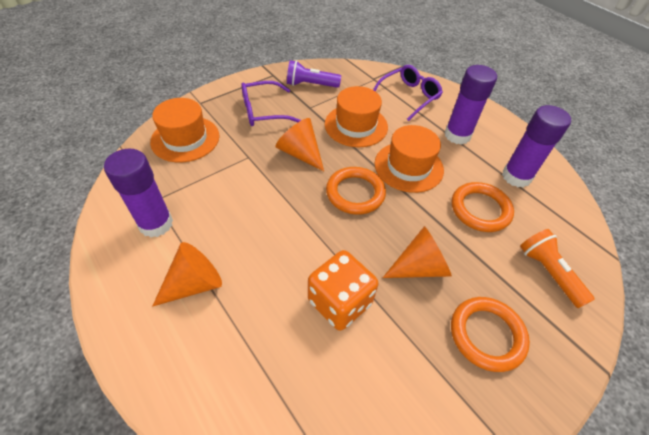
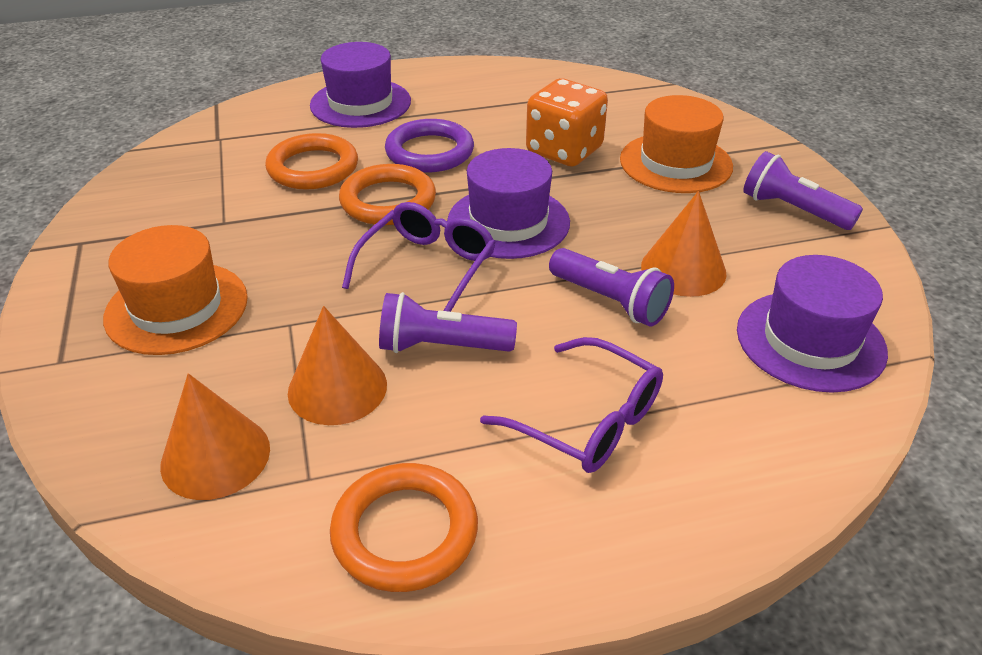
orange flashlight: 1 -> 0
orange hat: 3 -> 2
purple flashlight: 1 -> 3
purple glue stick: 3 -> 0
purple hat: 0 -> 3
purple ring: 0 -> 1

